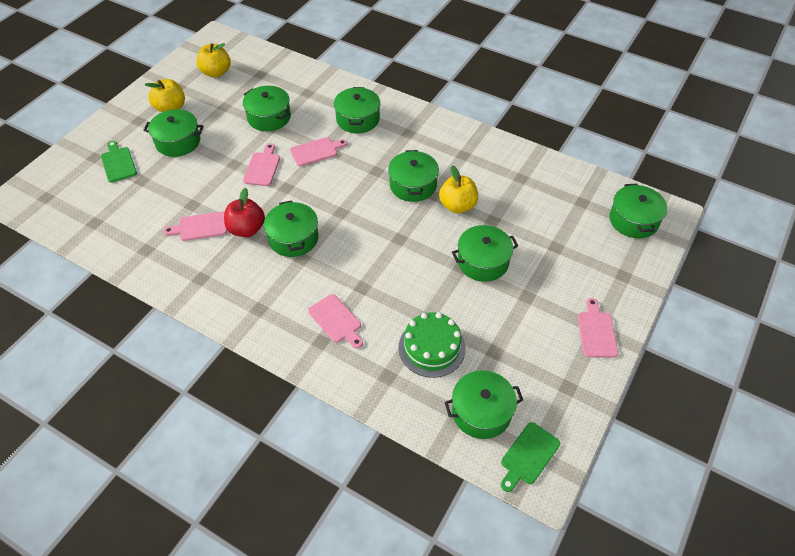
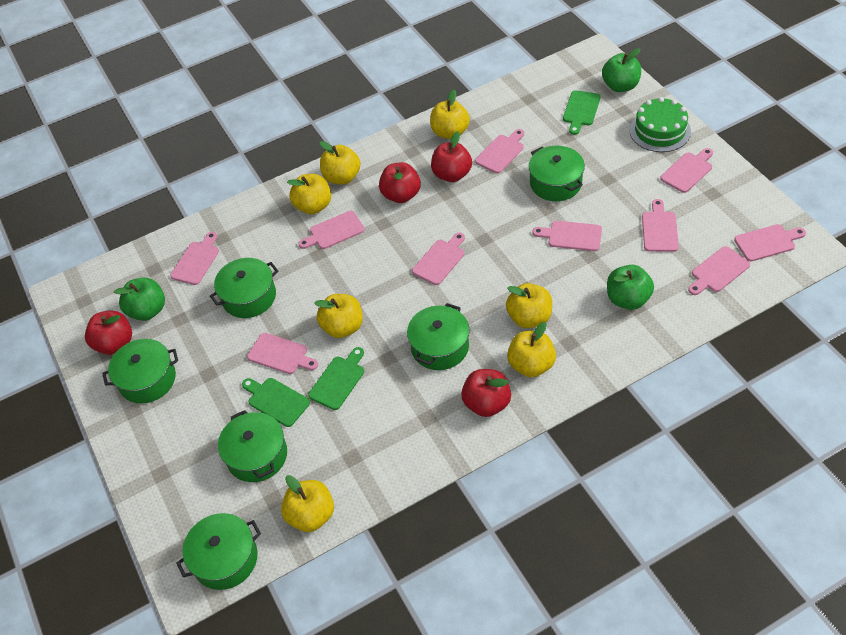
green apple: 0 -> 3
green cutting board: 2 -> 3
green pot: 8 -> 6
pink cutting board: 5 -> 10
red apple: 1 -> 4
yellow apple: 3 -> 7

